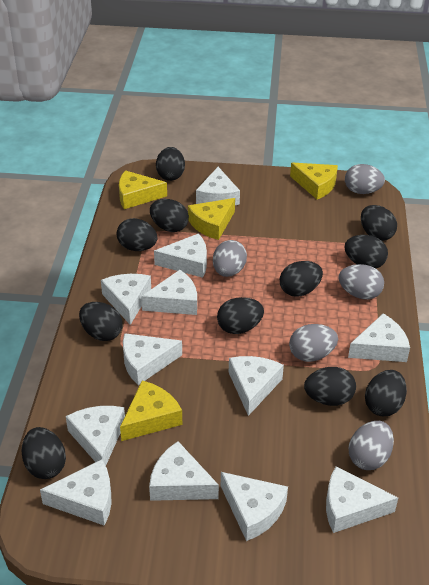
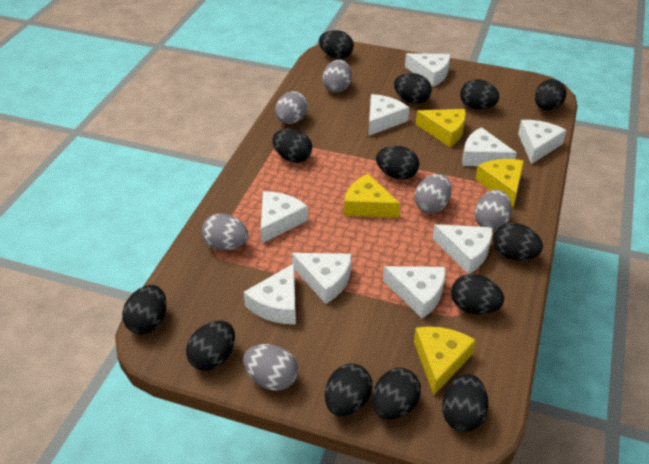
black egg: 11 -> 13
grey egg: 5 -> 6
white cheese: 12 -> 9

